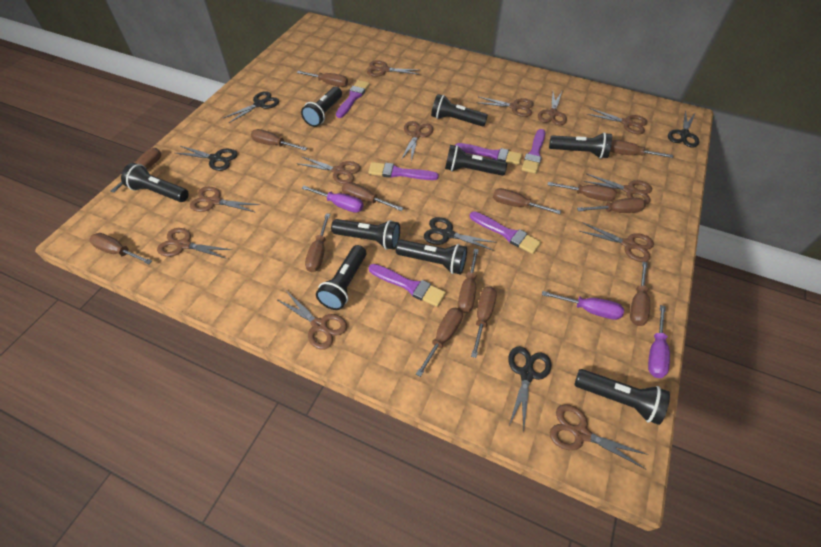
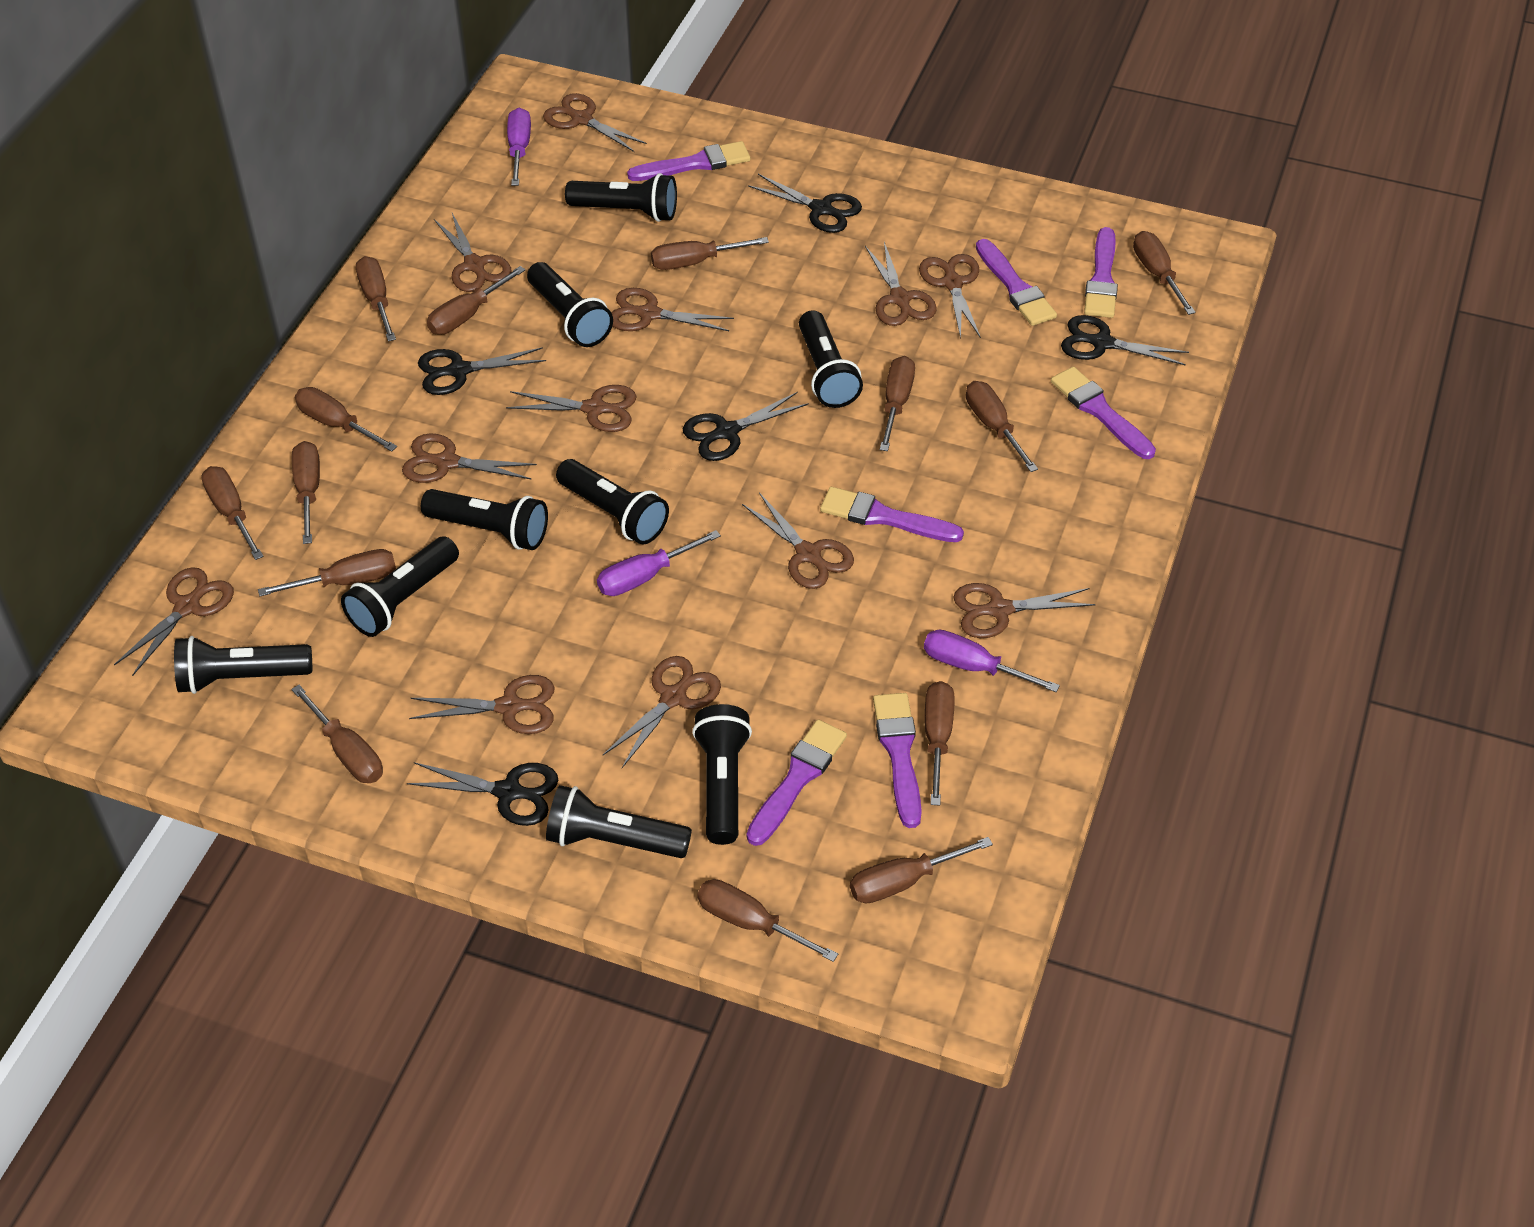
purple brush: 6 -> 7

